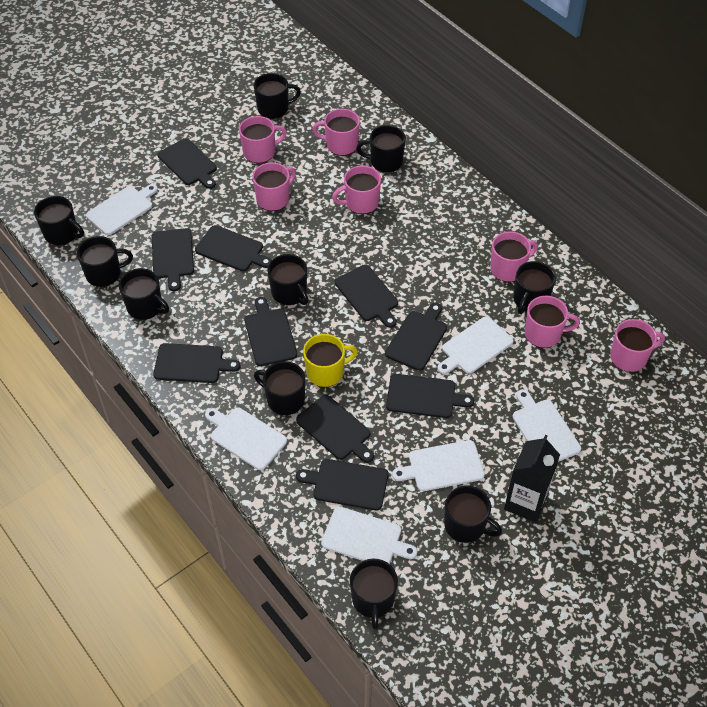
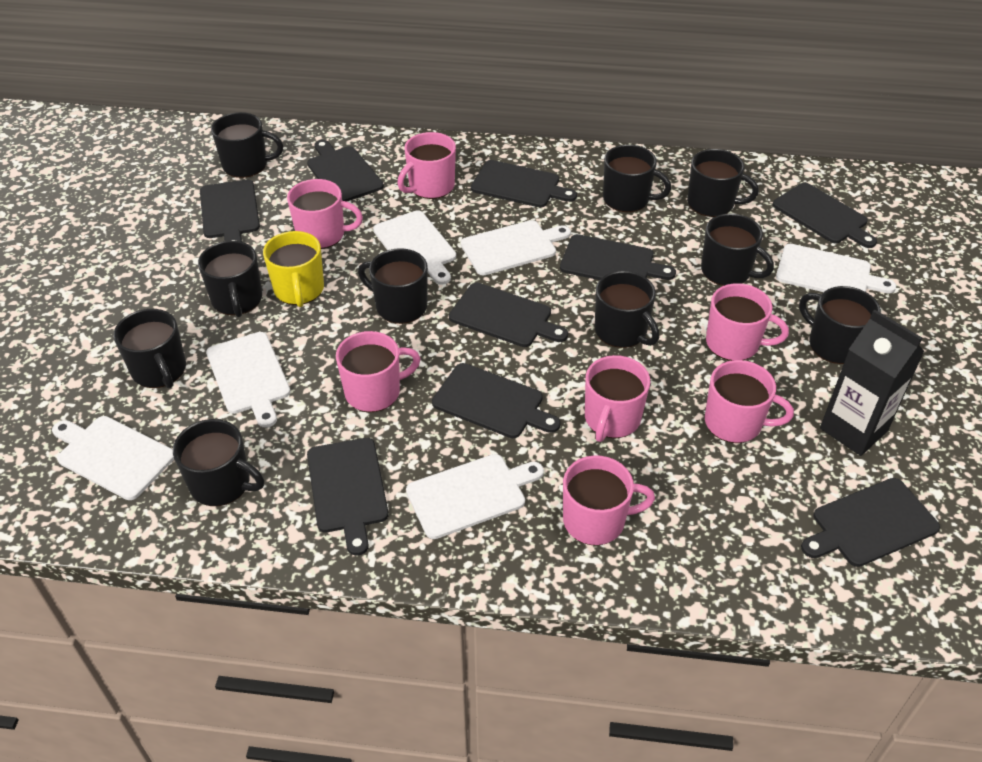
black cutting board: 10 -> 9

